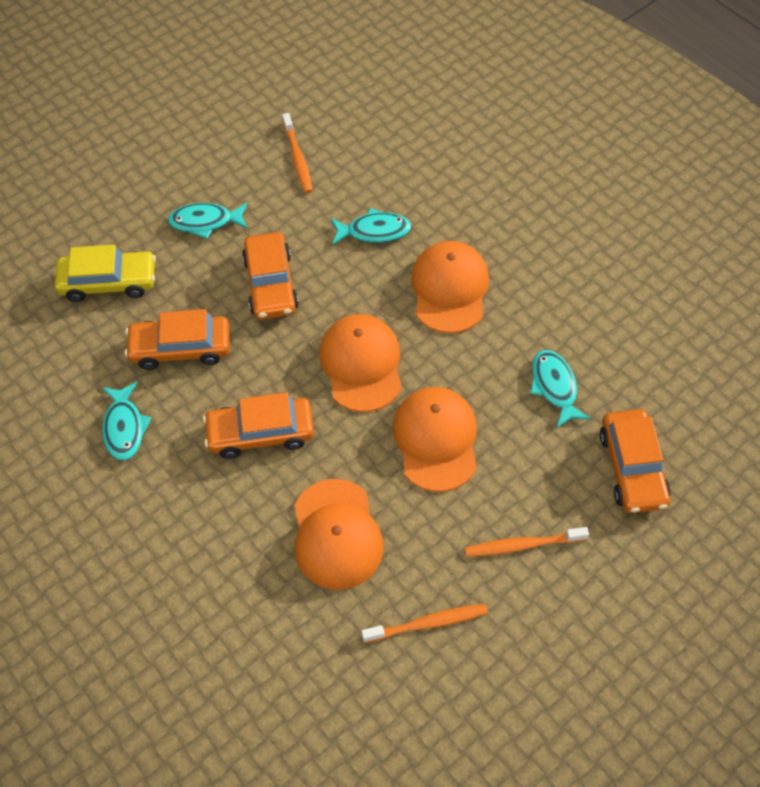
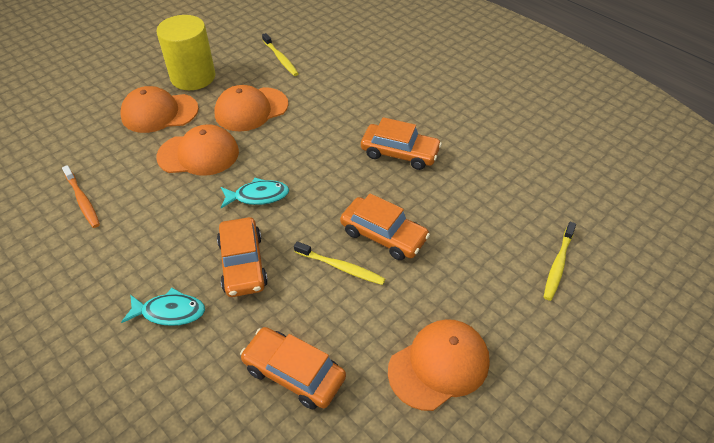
orange toothbrush: 3 -> 1
turquoise fish: 4 -> 2
yellow car: 1 -> 0
yellow cylinder: 0 -> 1
yellow toothbrush: 0 -> 3

